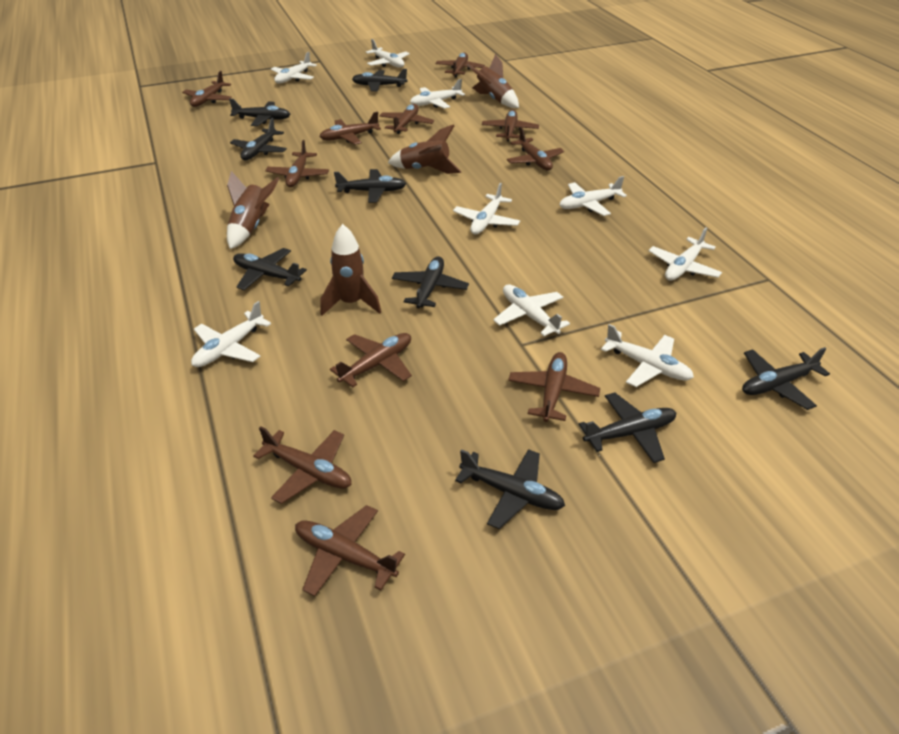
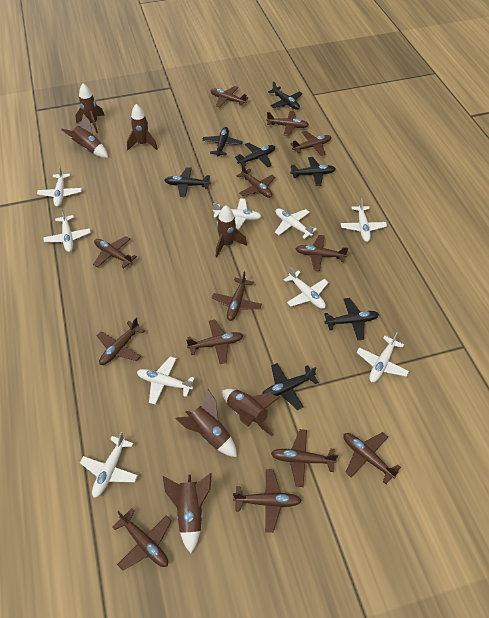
black plane: 9 -> 7
brown plane: 11 -> 13
brown rocket: 4 -> 7

